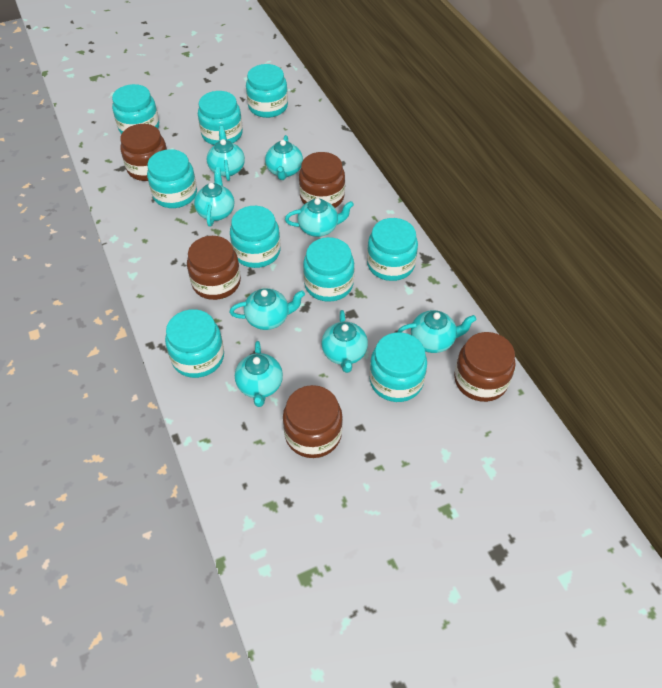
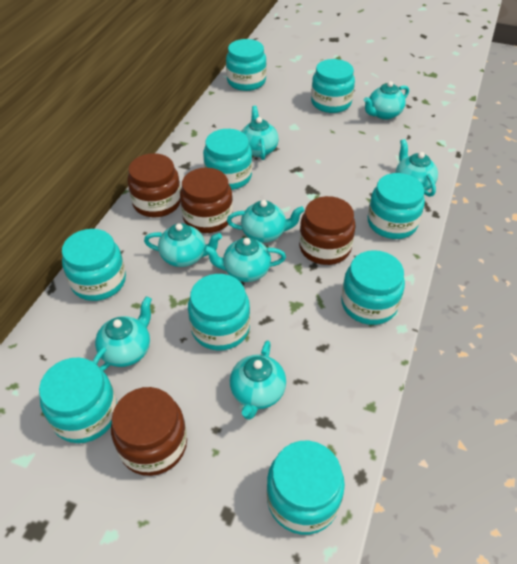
brown jar: 5 -> 4

